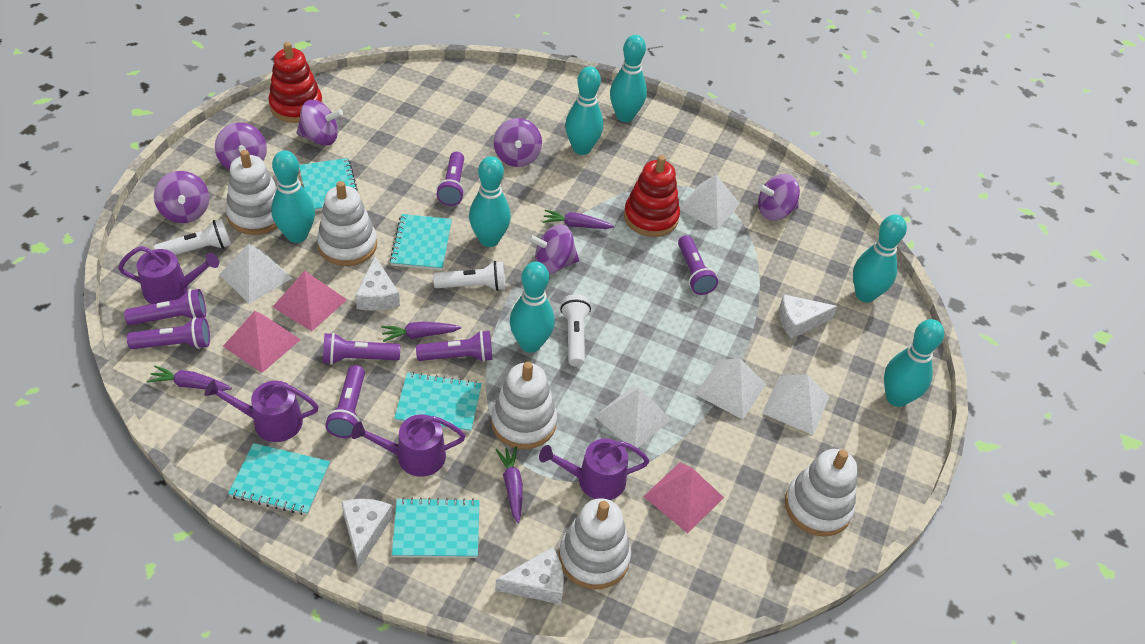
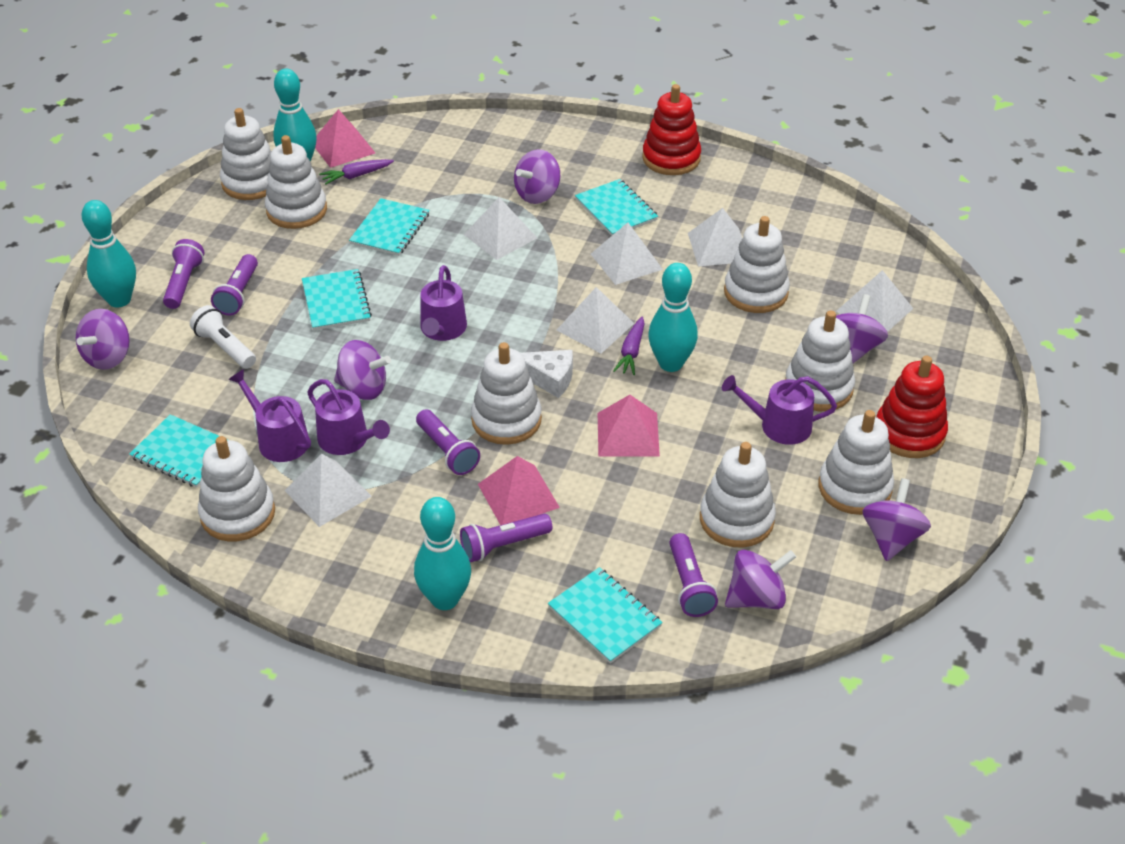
purple carrot: 4 -> 2
purple flashlight: 7 -> 5
turquoise bowling pin: 7 -> 4
white cheese: 4 -> 1
white flashlight: 3 -> 1
white pyramid: 5 -> 6
white stacking toy: 5 -> 8

